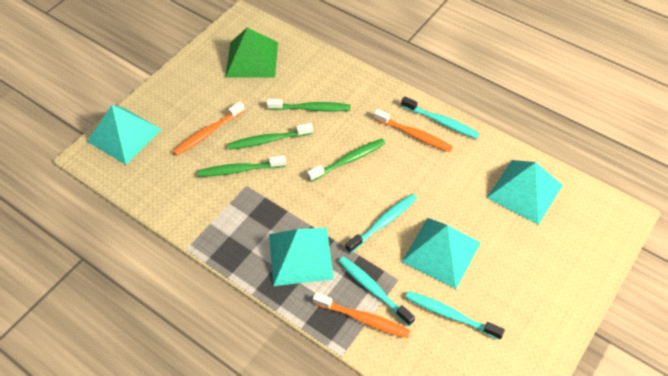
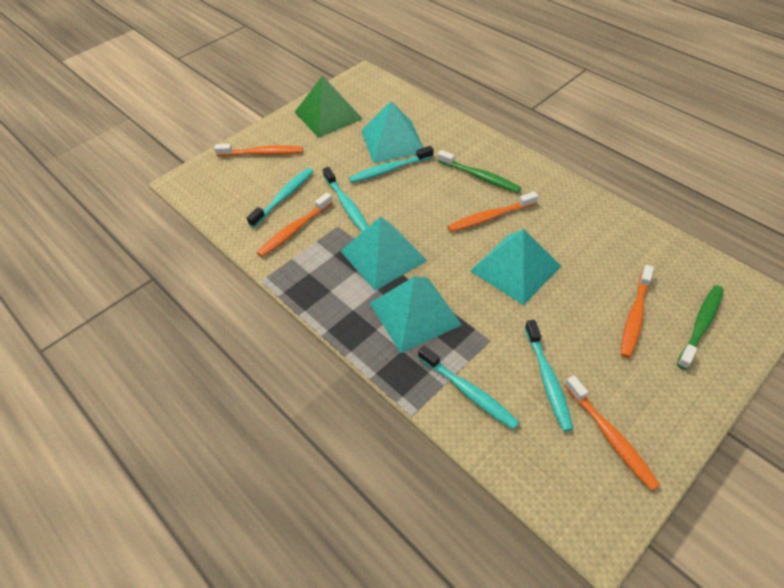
green toothbrush: 4 -> 2
orange toothbrush: 3 -> 5
turquoise toothbrush: 4 -> 5

